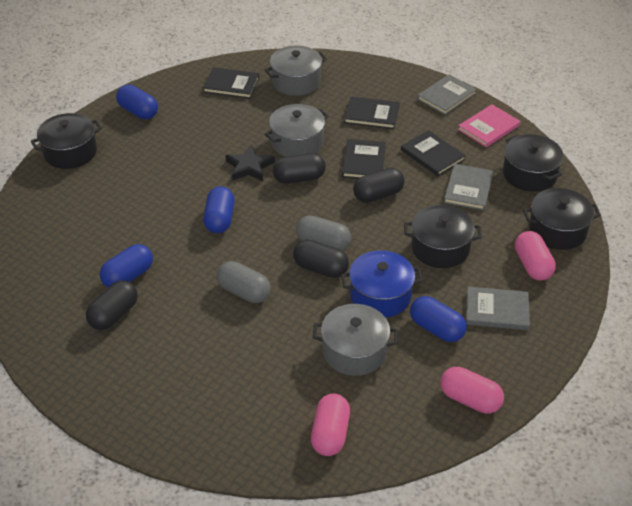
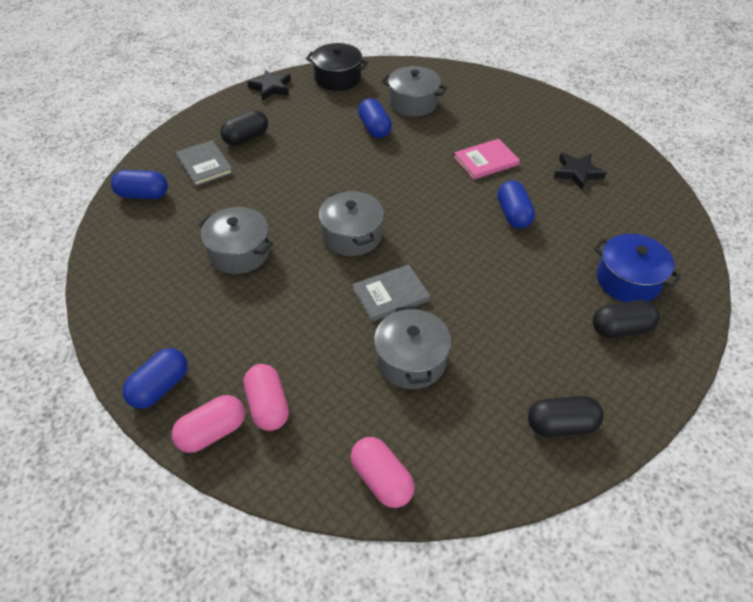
black book: 4 -> 0
black capsule: 4 -> 3
black pot: 4 -> 1
black star: 1 -> 2
grey book: 3 -> 2
grey capsule: 2 -> 0
grey pot: 3 -> 4

